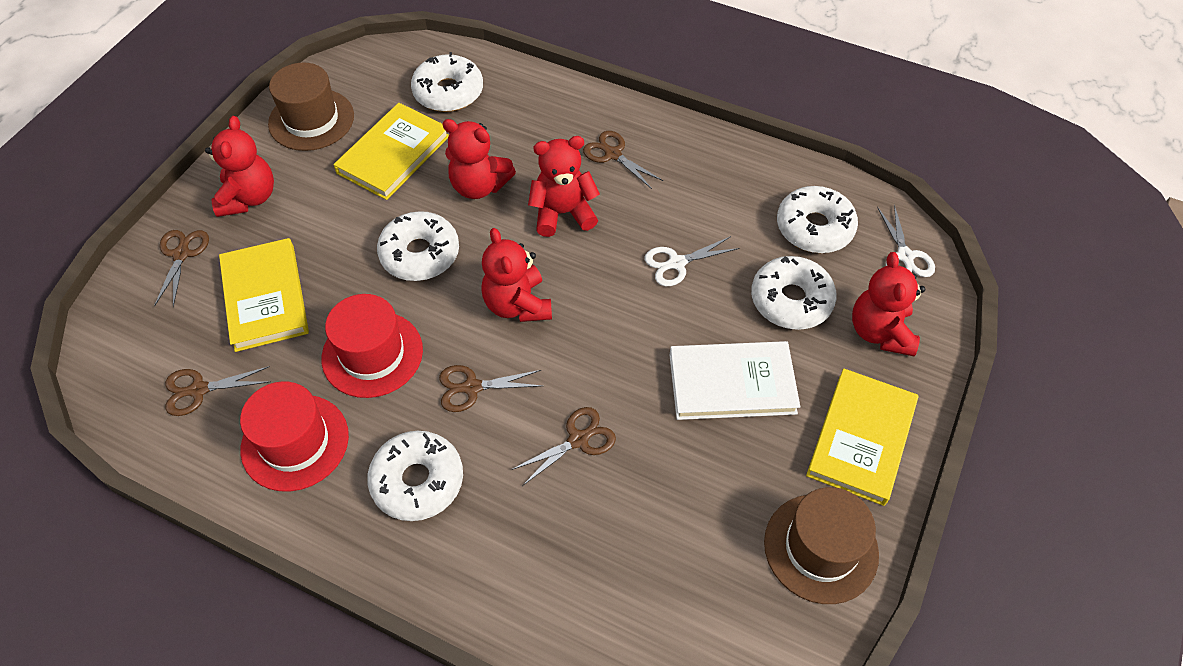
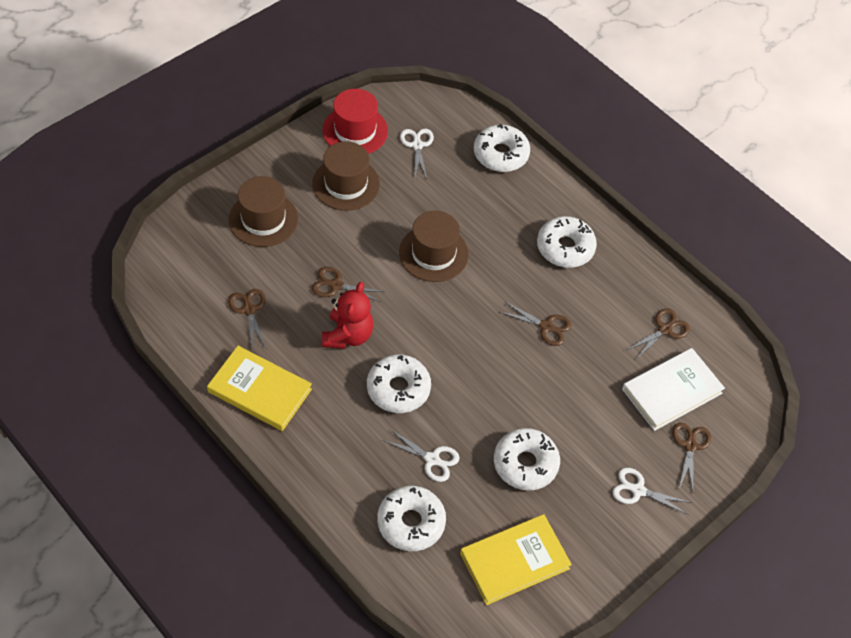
brown hat: 2 -> 3
red hat: 2 -> 1
red teddy bear: 5 -> 1
white scissors: 2 -> 3
yellow book: 3 -> 2

